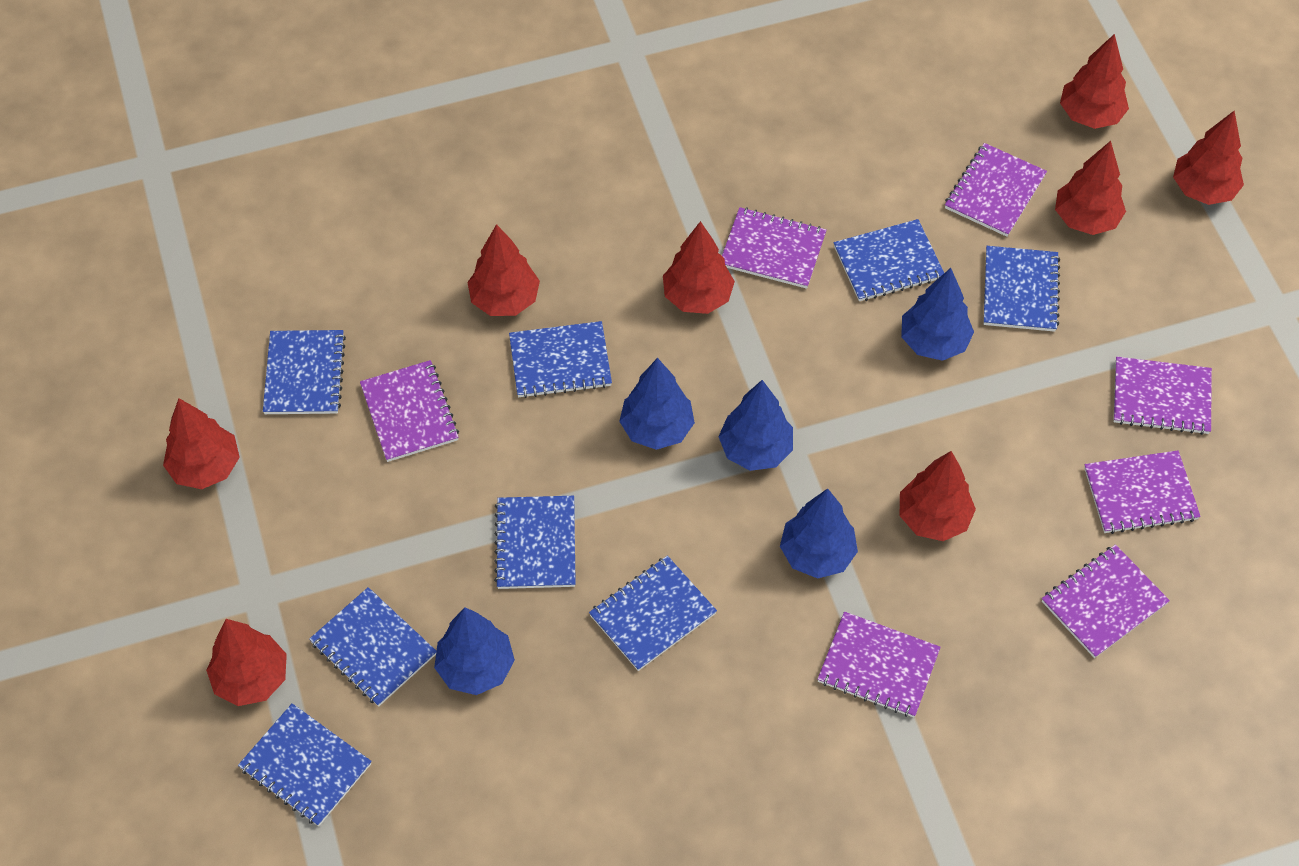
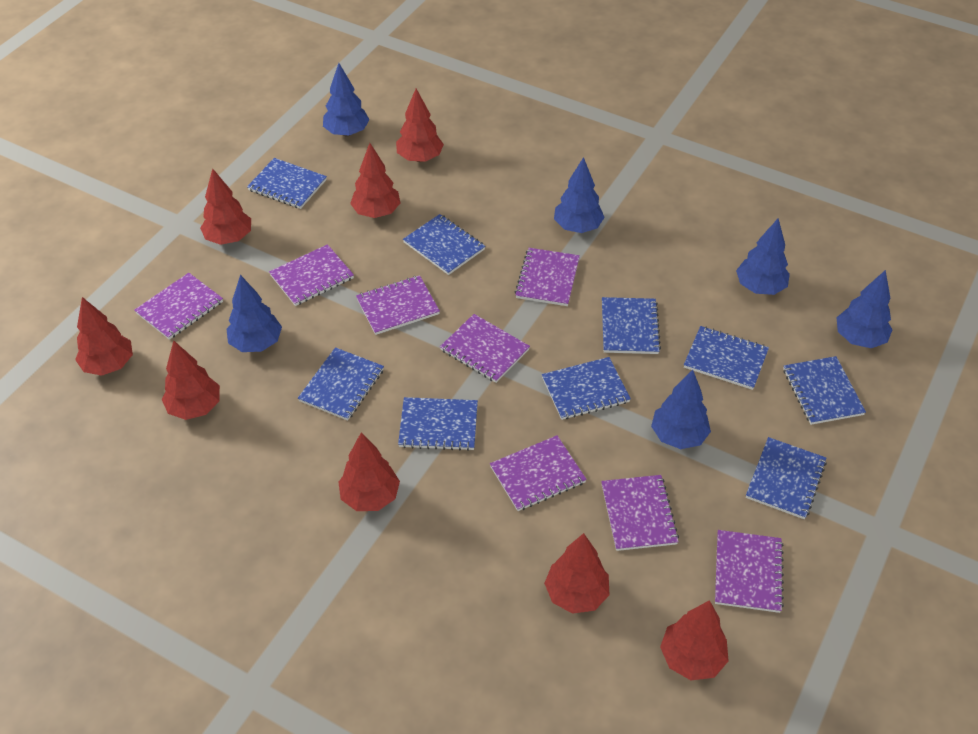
blue notebook: 8 -> 9
blue tree: 5 -> 6
purple notebook: 7 -> 8

